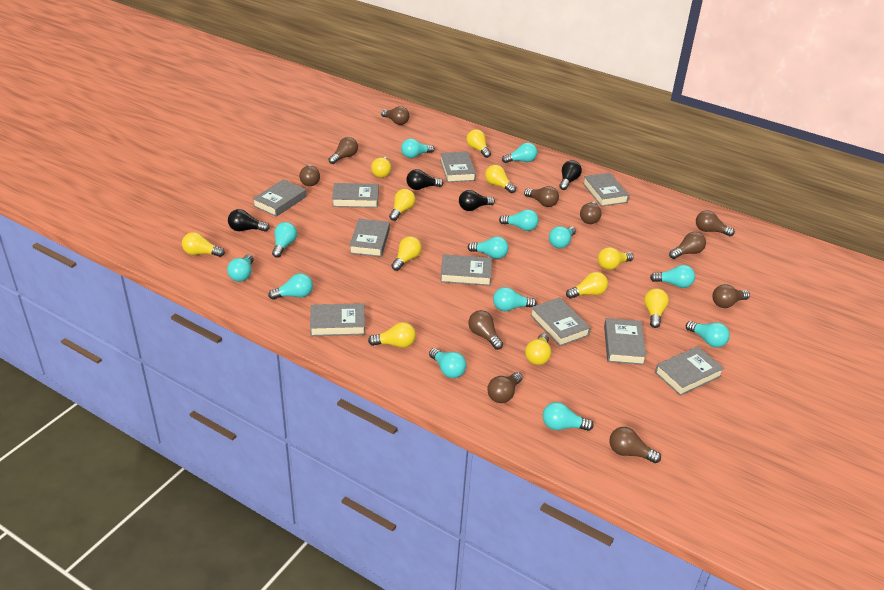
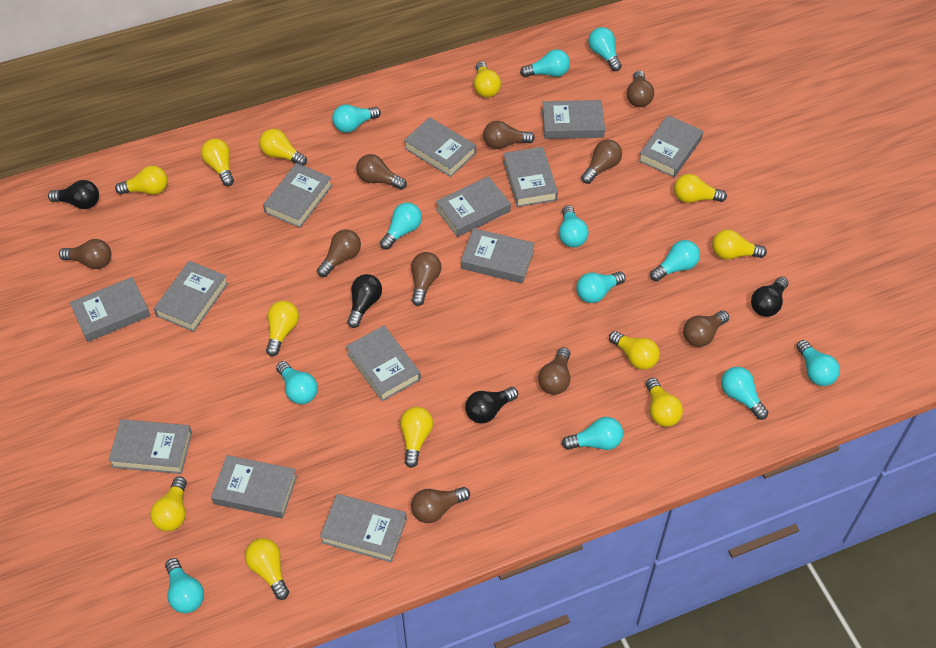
brown light bulb: 11 -> 10
grey book: 10 -> 13
turquoise light bulb: 13 -> 12
yellow light bulb: 11 -> 12

